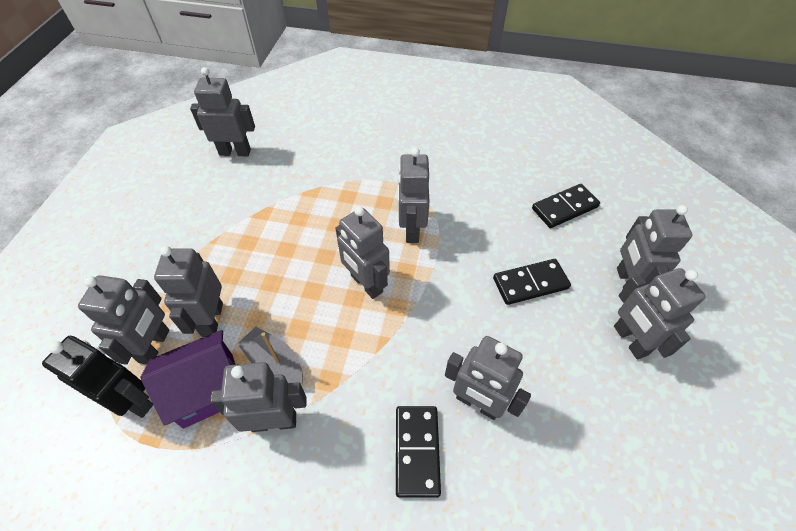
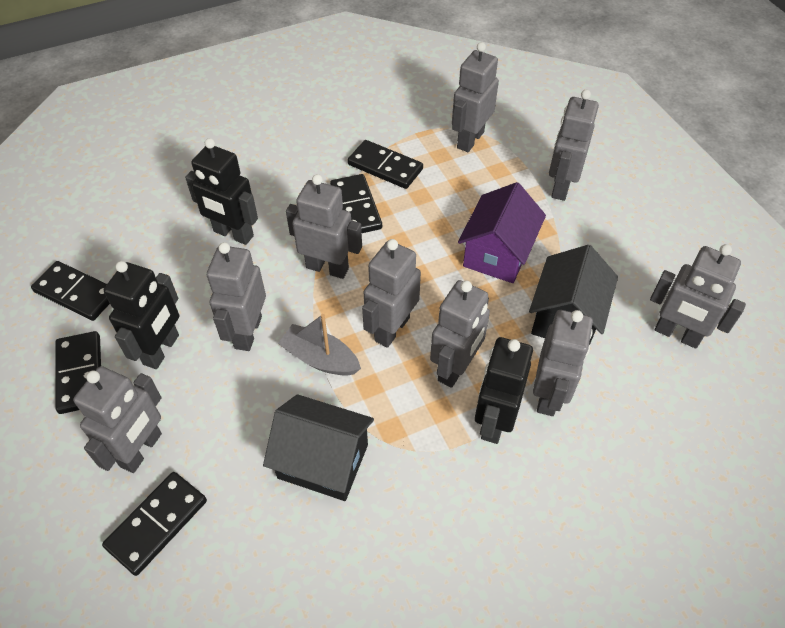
black domino: 3 -> 5
black house: 0 -> 2
black robot: 1 -> 3

